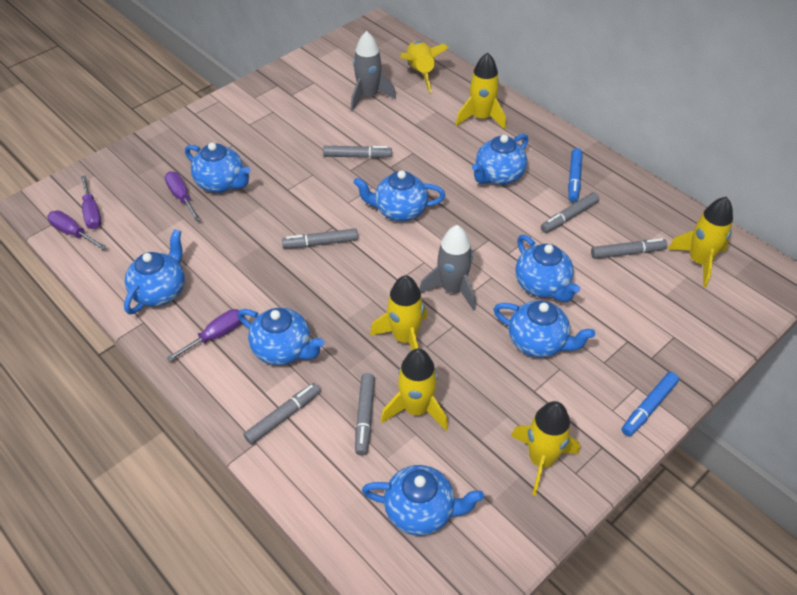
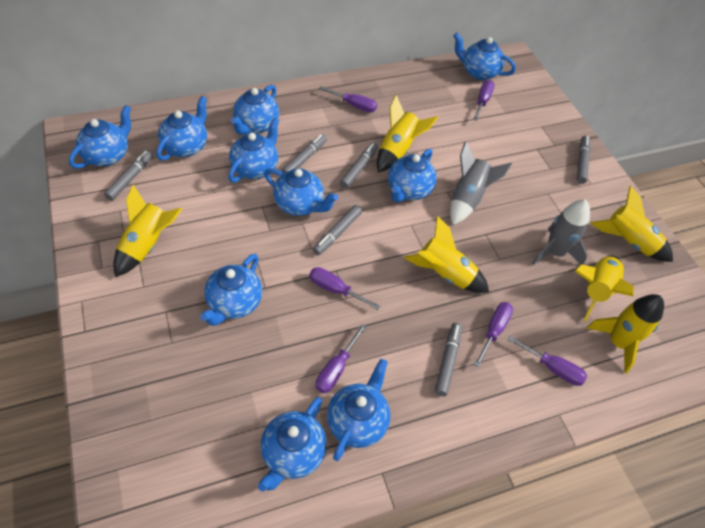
blue marker: 2 -> 0
blue teapot: 8 -> 10
purple screwdriver: 4 -> 6

